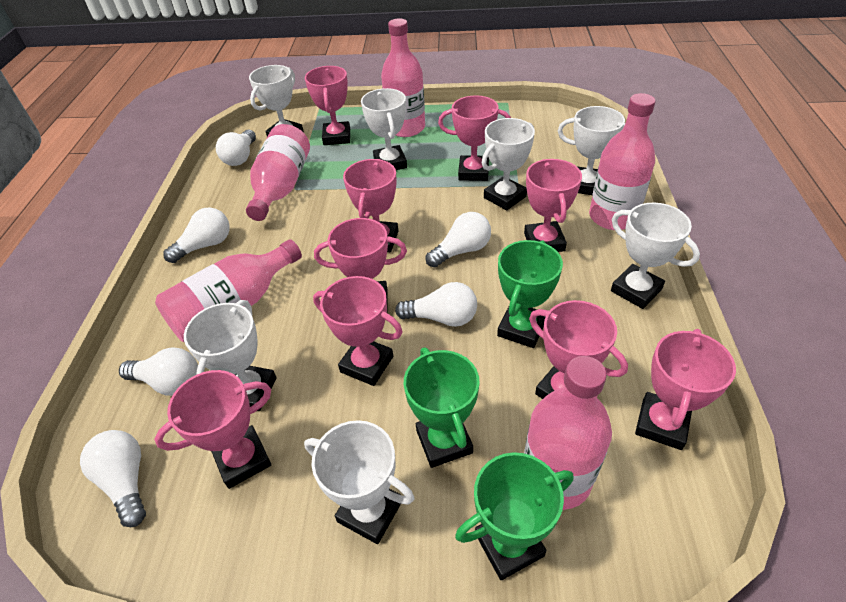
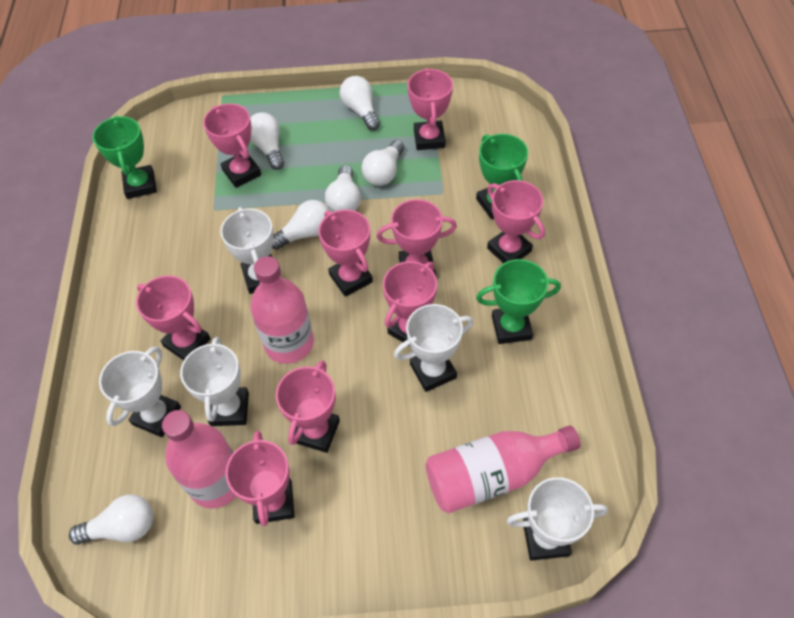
pink bottle: 5 -> 3
white trophy: 7 -> 5

